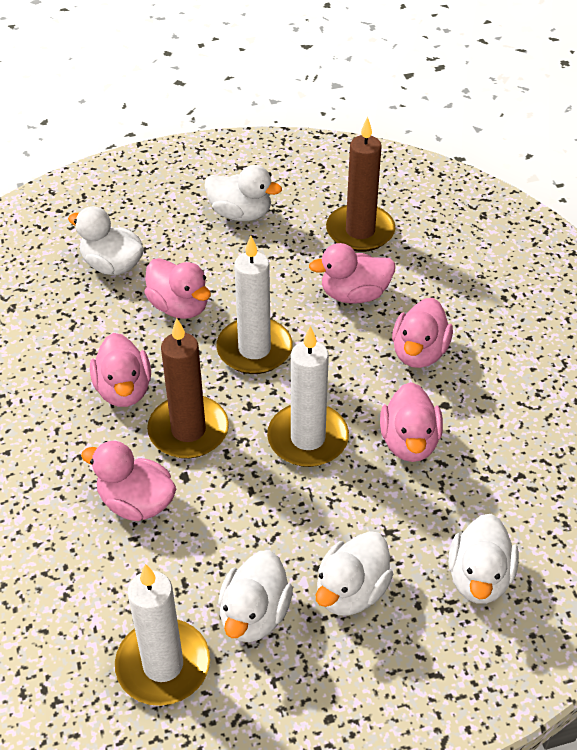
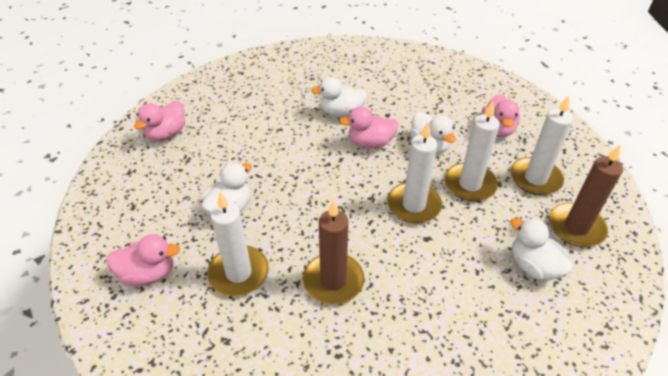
pink duck: 6 -> 4
white candle: 3 -> 4
white duck: 5 -> 4

